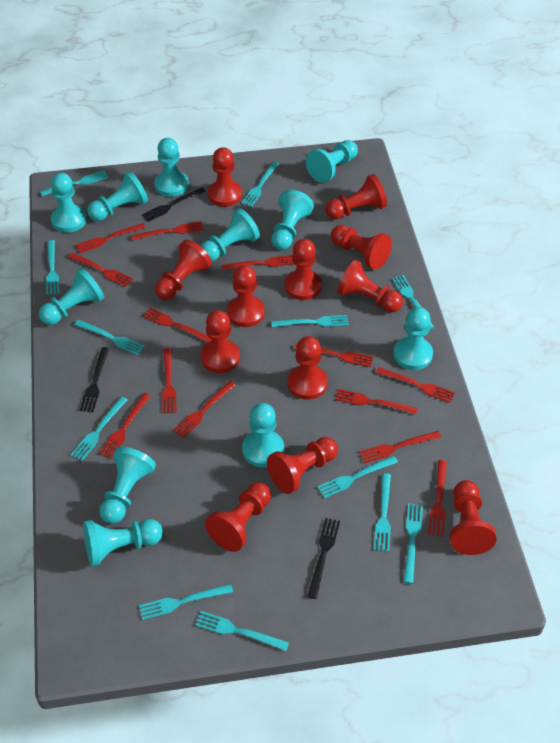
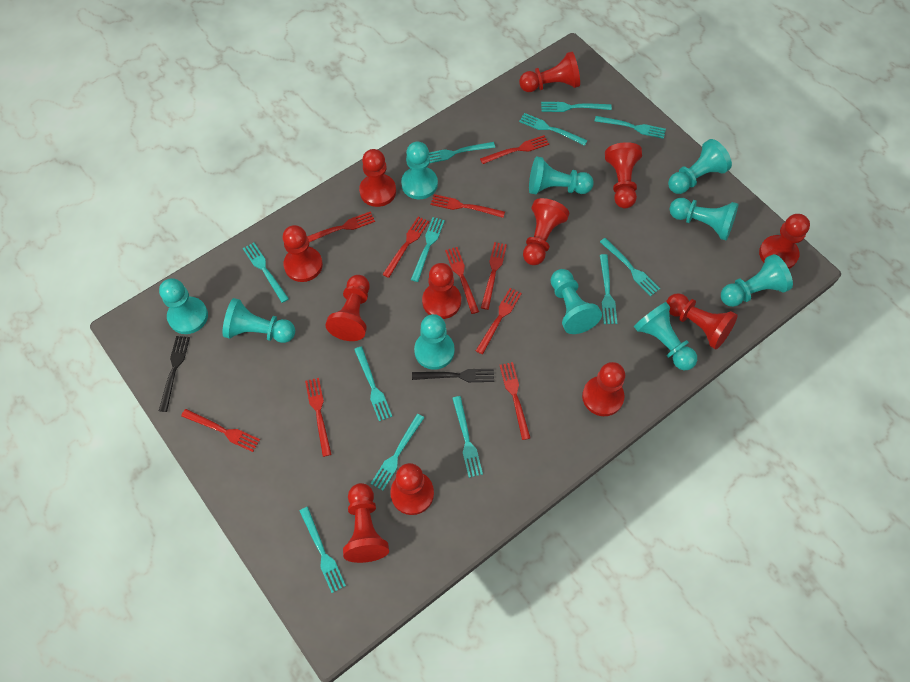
black fork: 3 -> 2
red fork: 13 -> 10
turquoise pawn: 11 -> 10

